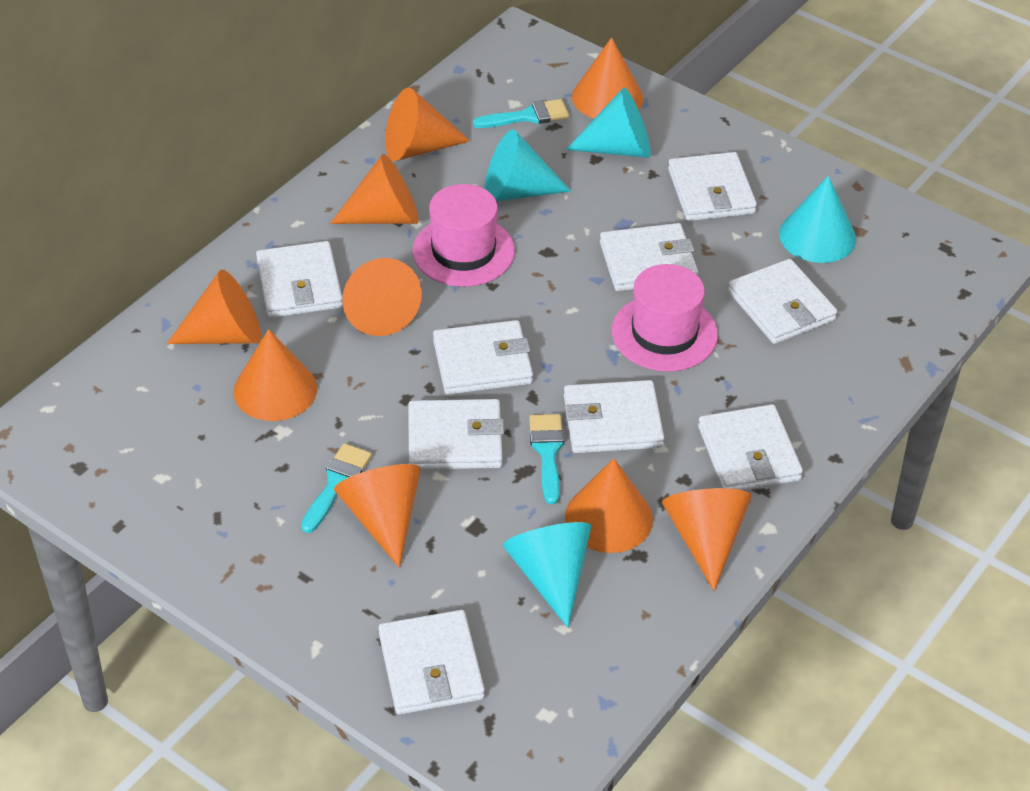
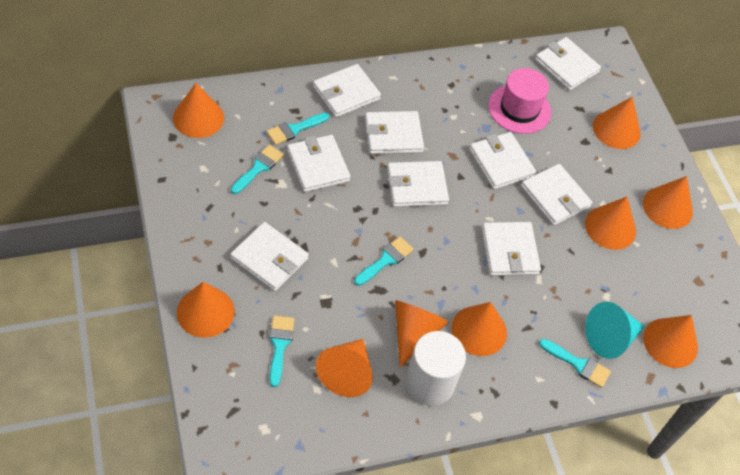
pink hat: 2 -> 1
turquoise brush: 3 -> 5
turquoise cone: 4 -> 1
white cylinder: 0 -> 1

